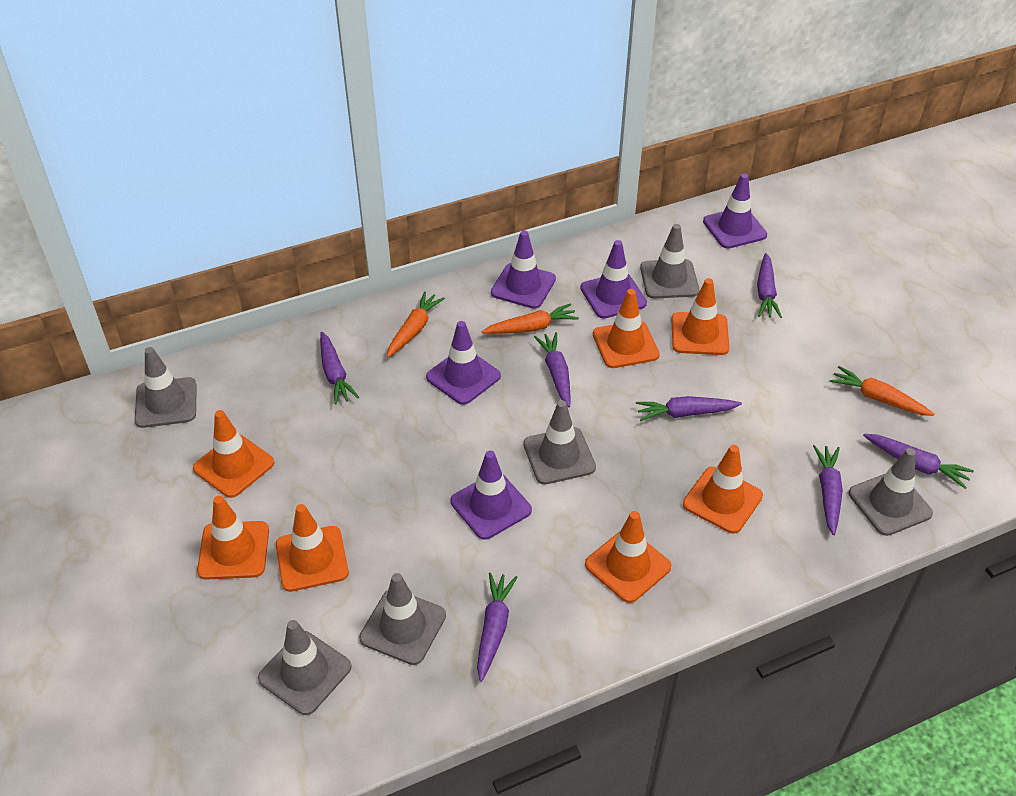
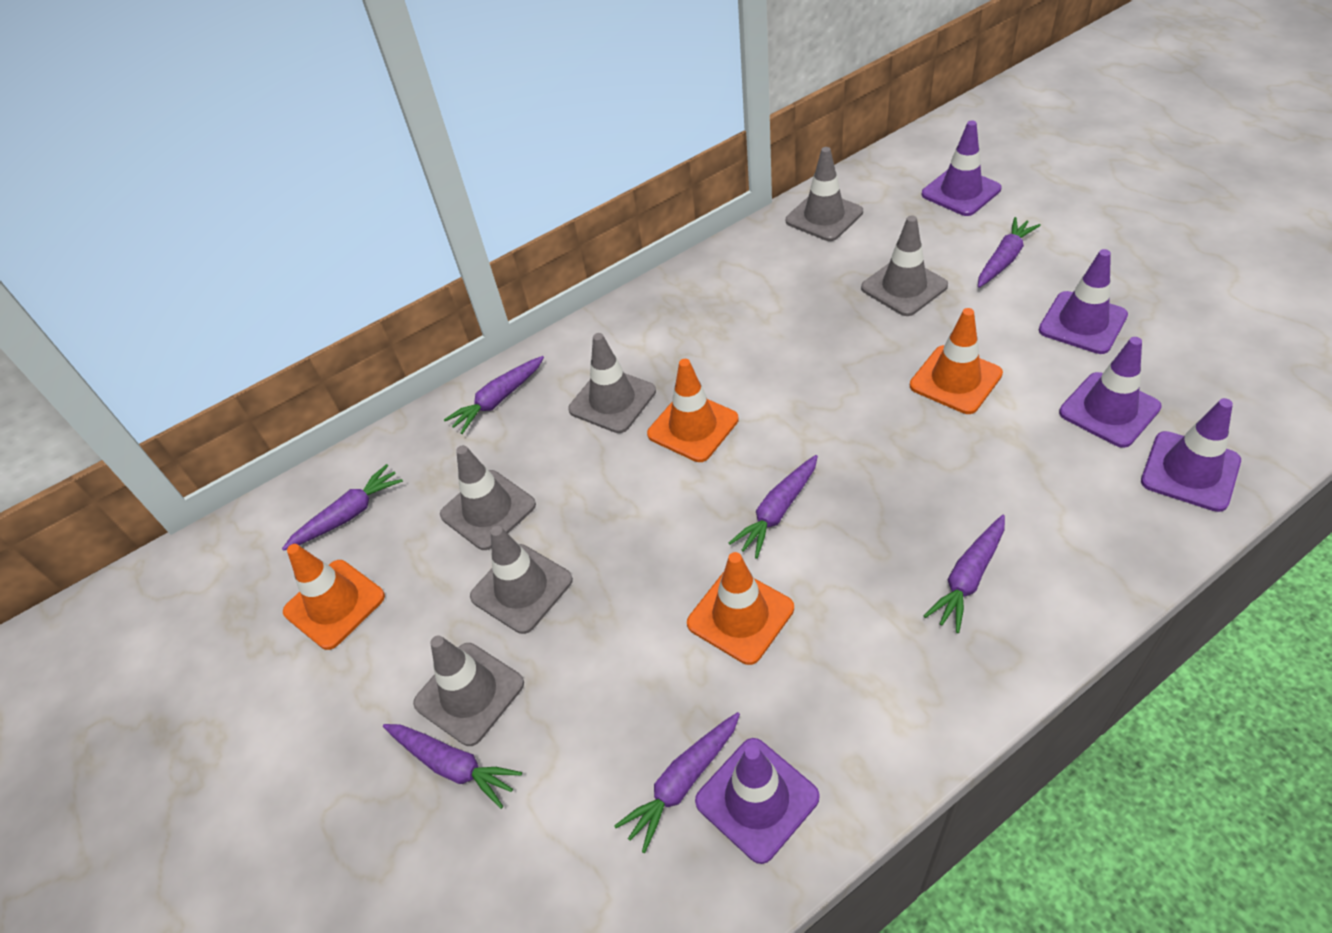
orange carrot: 3 -> 0
orange traffic cone: 7 -> 4

